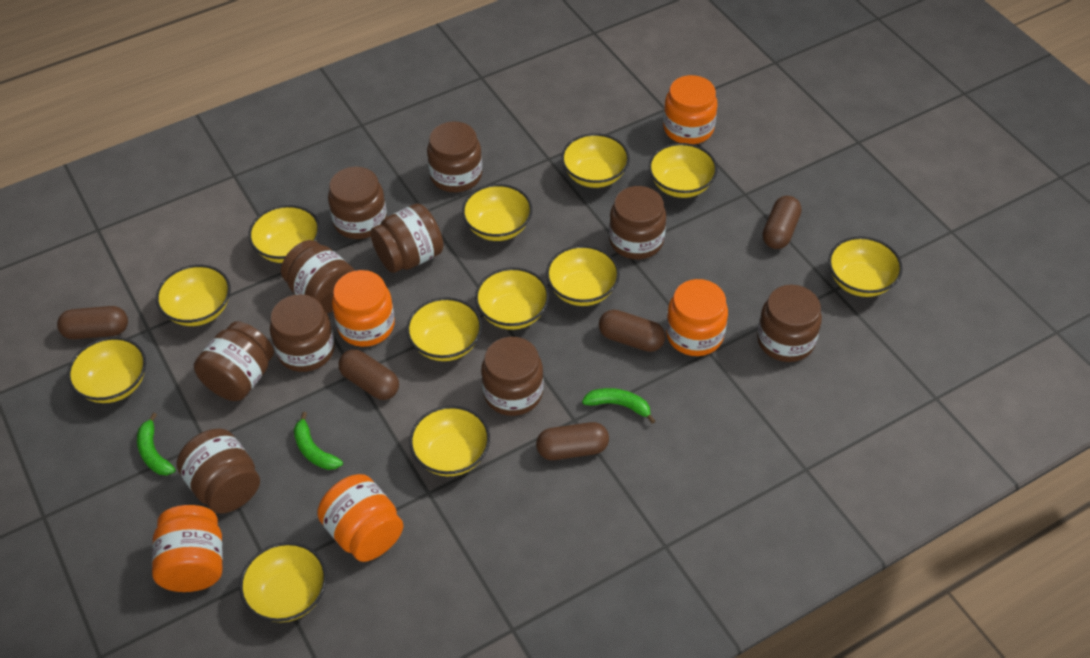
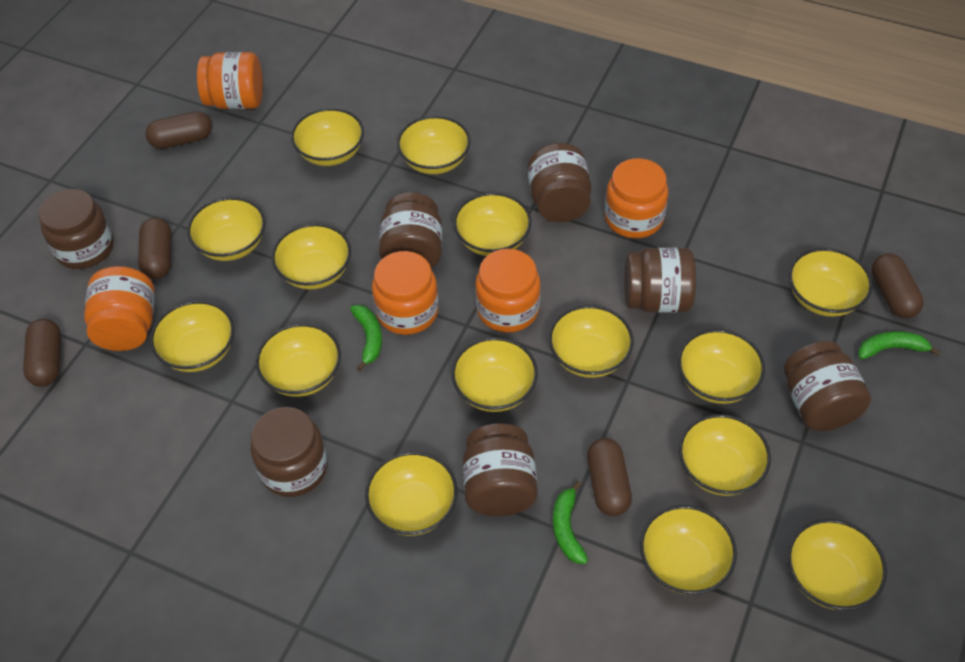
brown jar: 10 -> 7
yellow bowl: 12 -> 15

